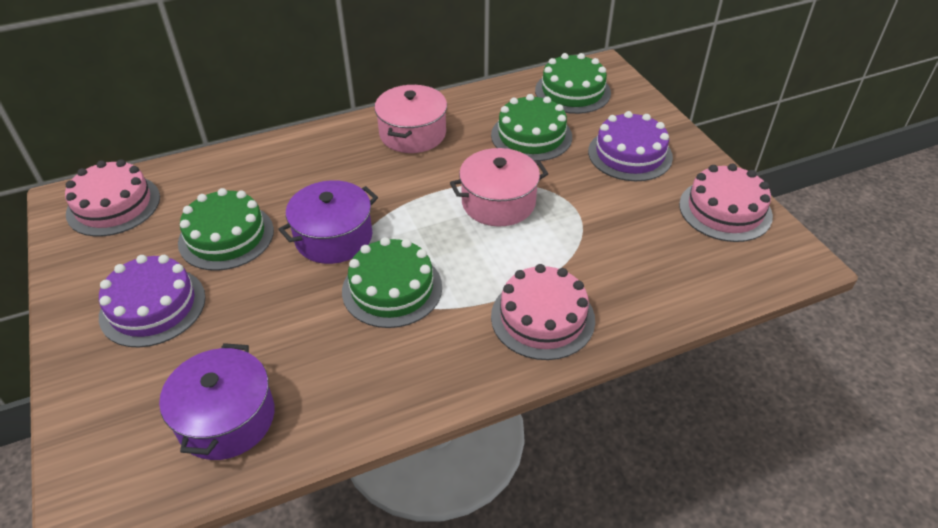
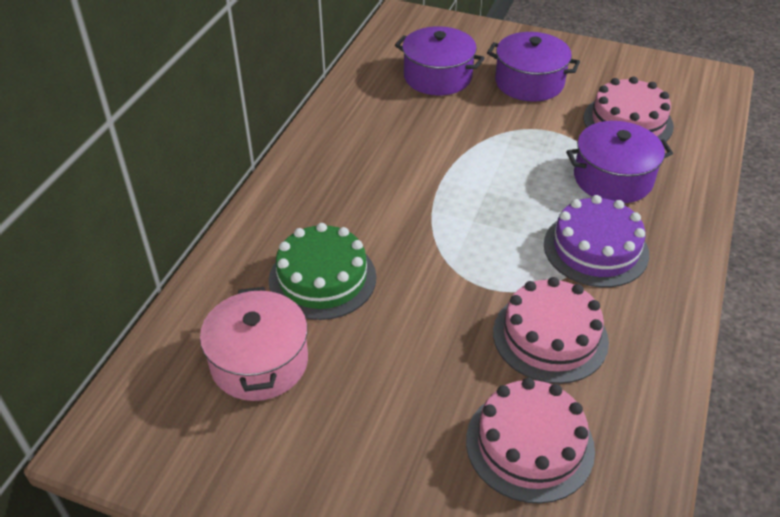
green cake: 4 -> 1
pink pot: 2 -> 1
purple cake: 2 -> 1
purple pot: 2 -> 3

